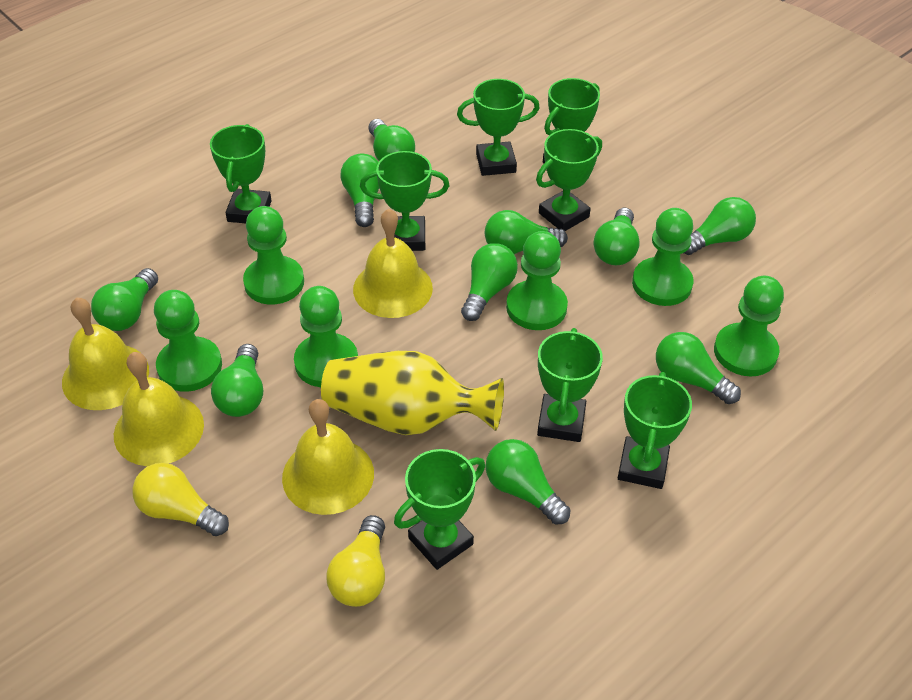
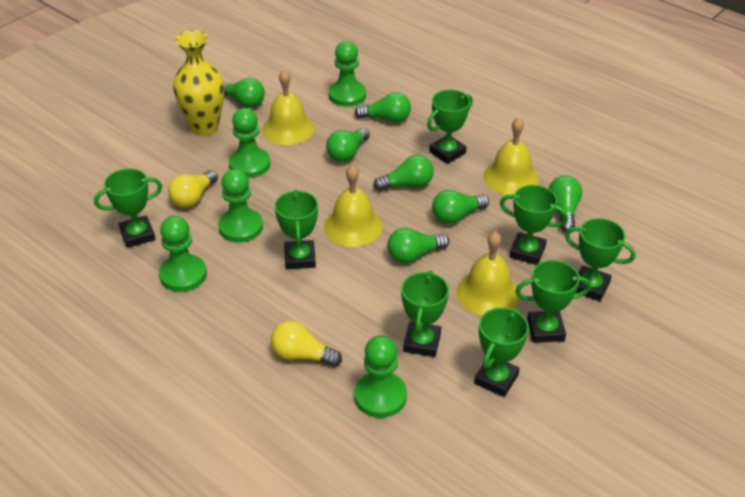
green light bulb: 10 -> 7
green pawn: 6 -> 5

